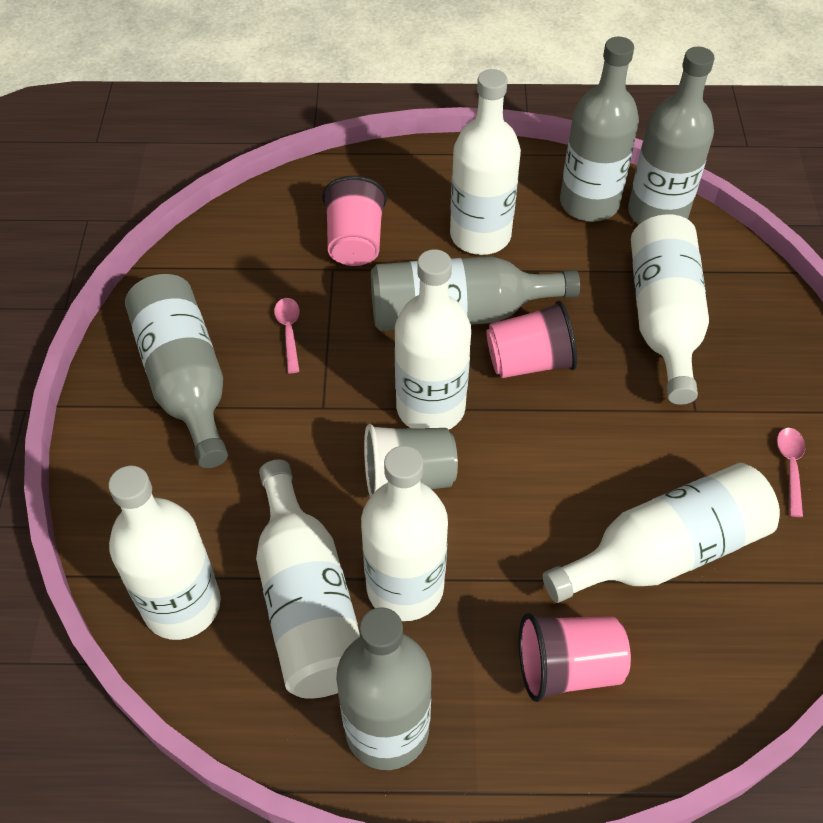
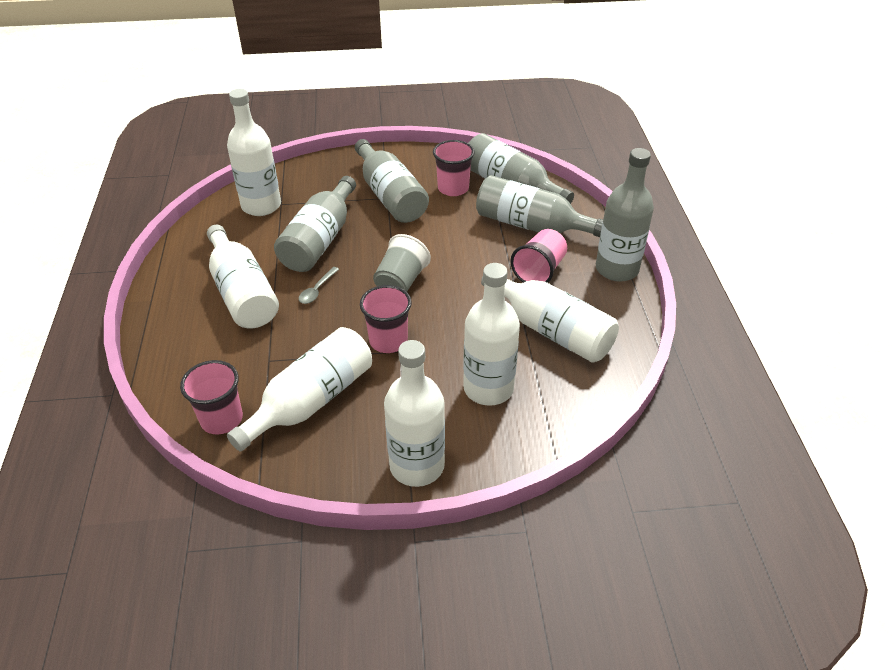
grey spoon: 0 -> 1
pink cup: 3 -> 4
pink spoon: 2 -> 0
white bottle: 7 -> 6

